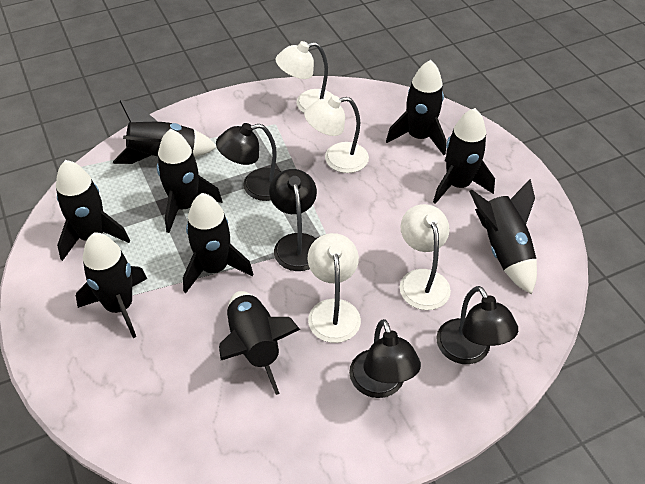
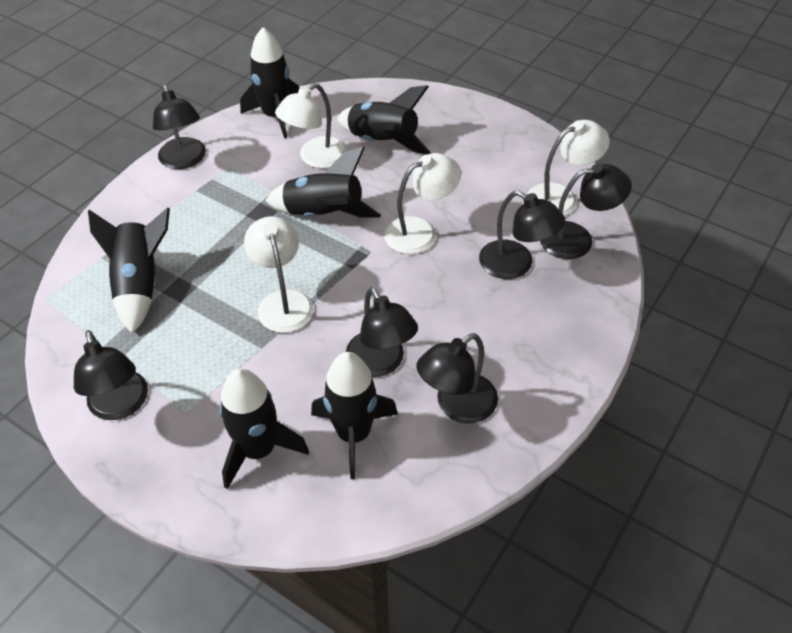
black lamp: 4 -> 6
black rocket: 9 -> 6

